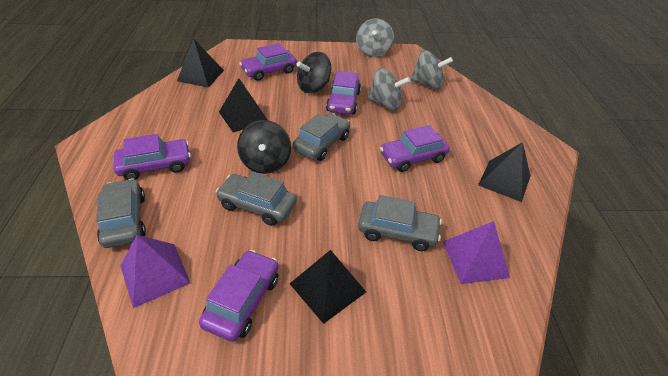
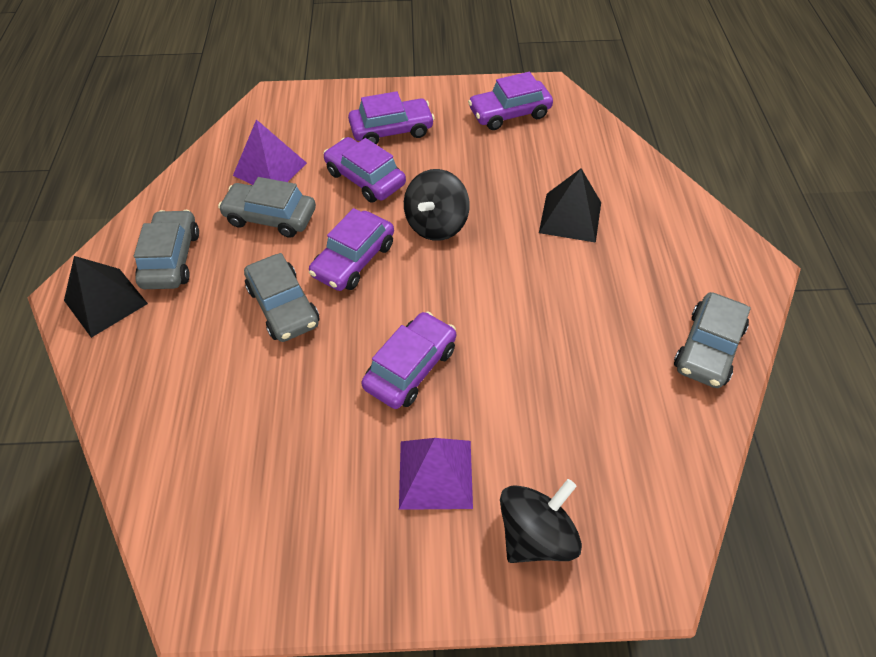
black pyramid: 4 -> 2
grey spinning top: 3 -> 0

